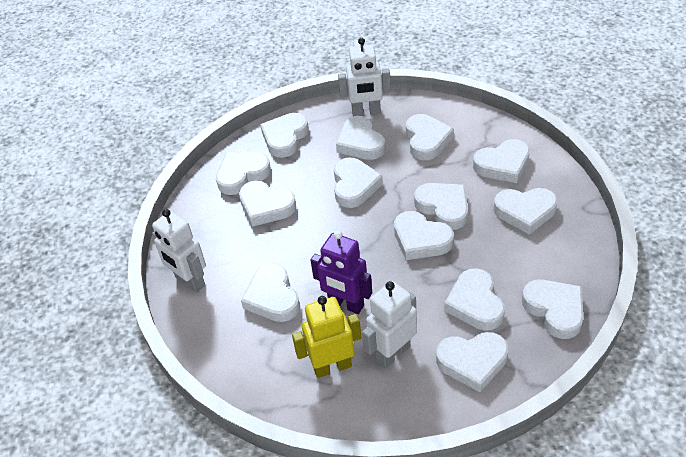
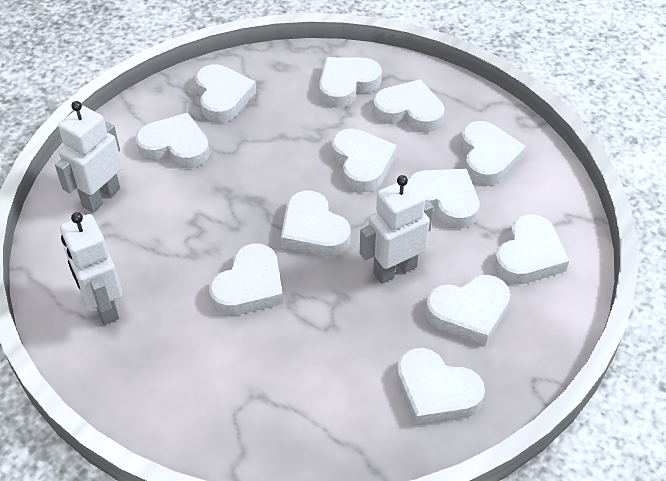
purple robot: 1 -> 0
white heart: 14 -> 12
yellow robot: 1 -> 0

